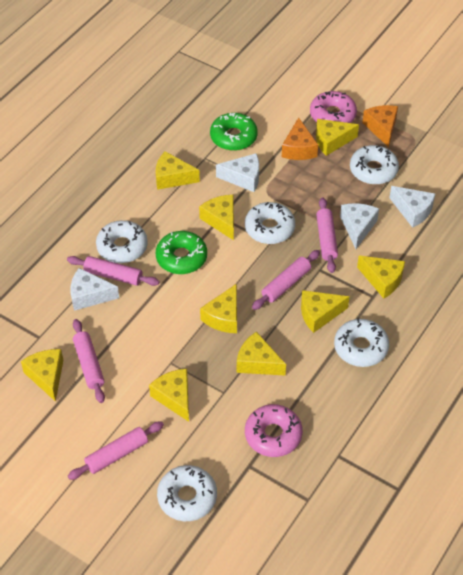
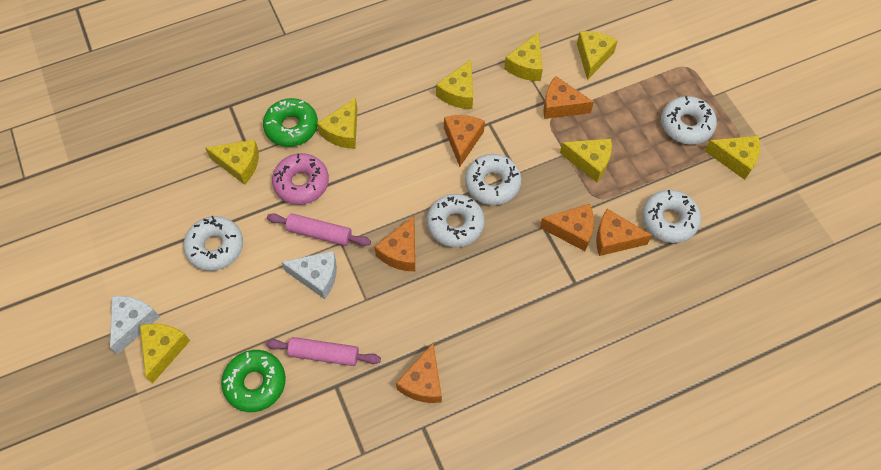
orange cheese: 2 -> 6
pink donut: 2 -> 1
pink rolling pin: 5 -> 2
white cheese: 4 -> 2
yellow cheese: 9 -> 8

